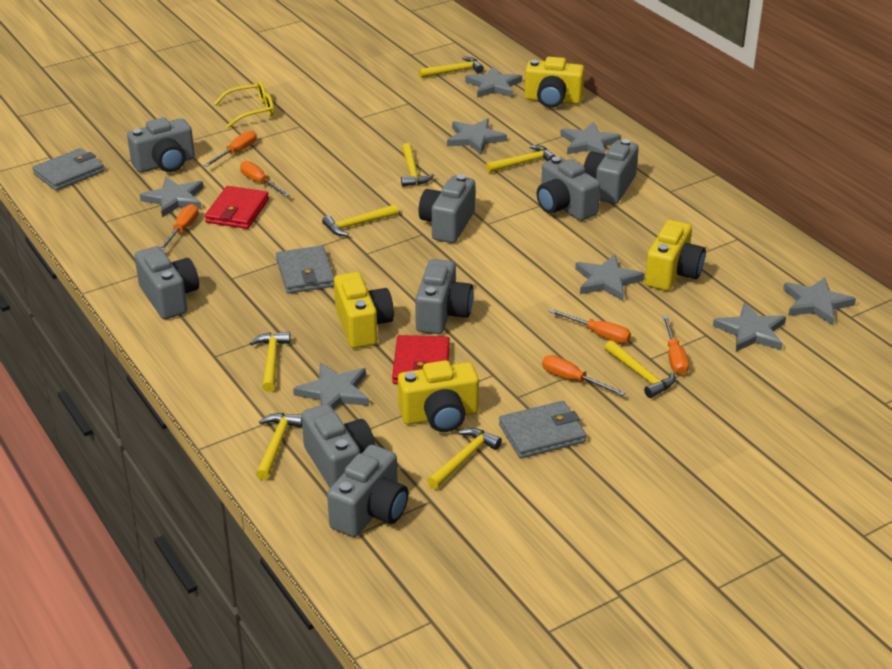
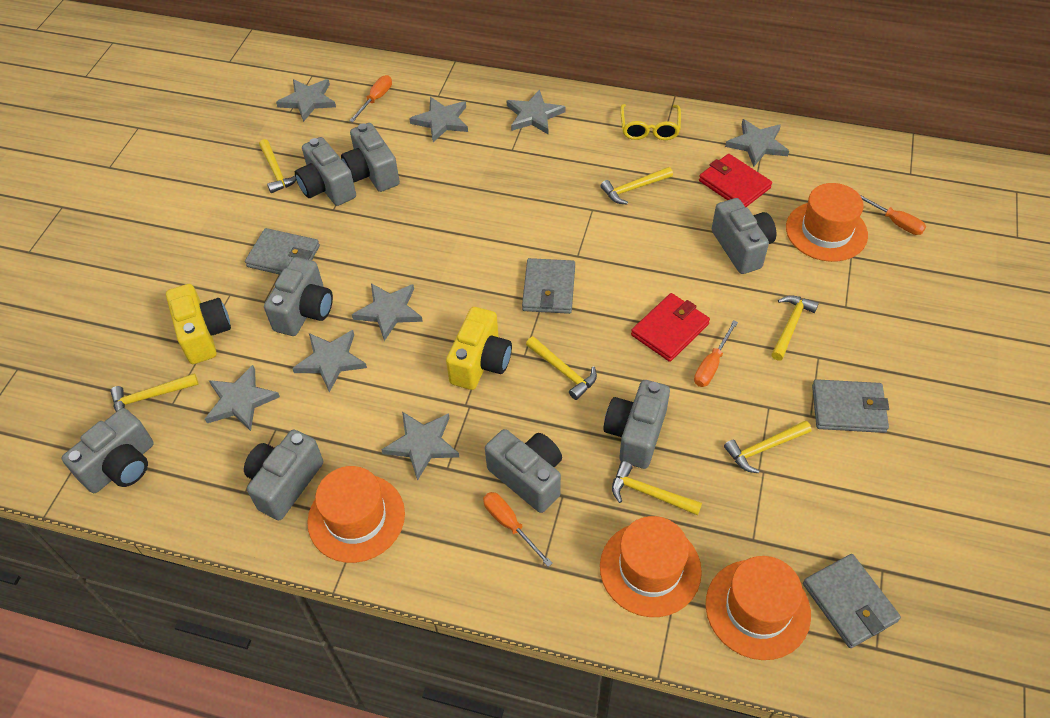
grey wallet: 3 -> 4
orange hat: 0 -> 4
orange screwdriver: 6 -> 4
yellow camera: 4 -> 2
yellow hammer: 8 -> 7

